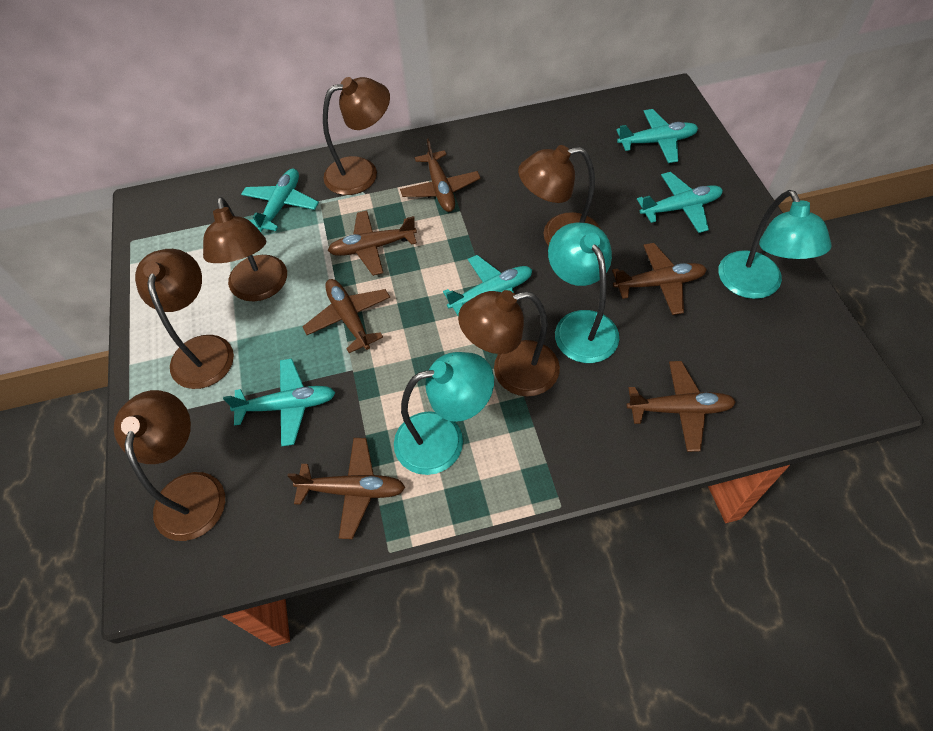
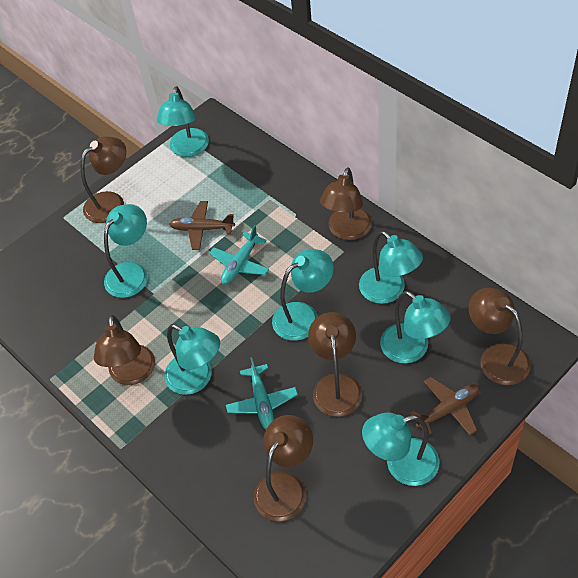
brown plane: 6 -> 2
turquoise lamp: 3 -> 7
turquoise plane: 5 -> 2

